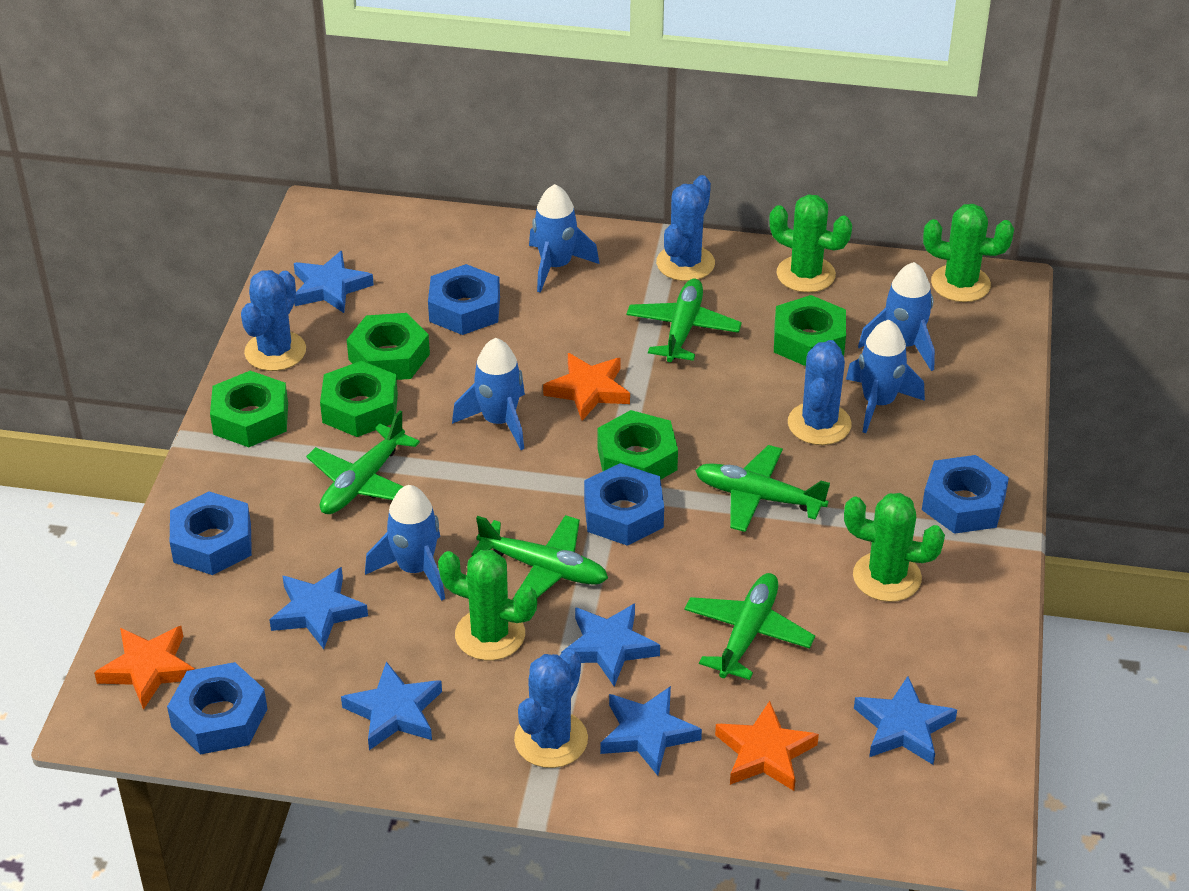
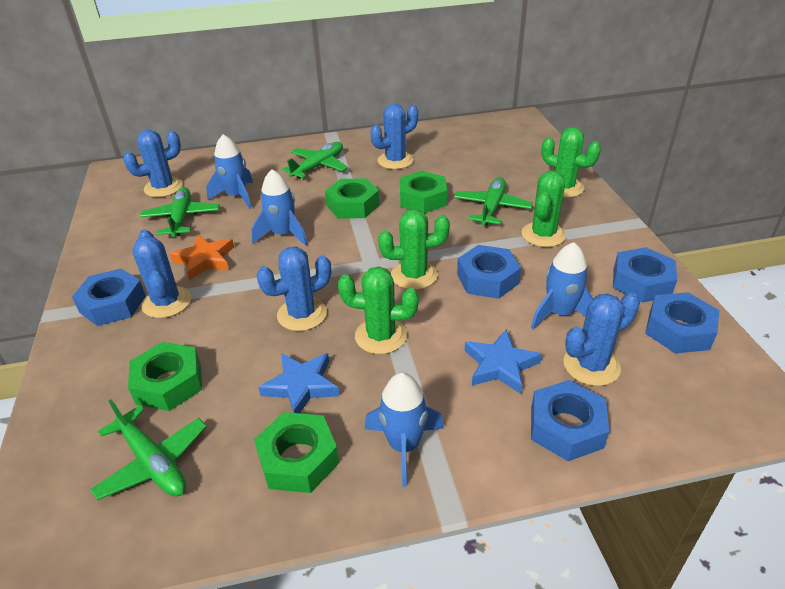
blue cactus: 4 -> 5
blue rocket: 5 -> 4
blue star: 6 -> 2
green nut: 5 -> 4
green plane: 5 -> 4
orange star: 3 -> 1

